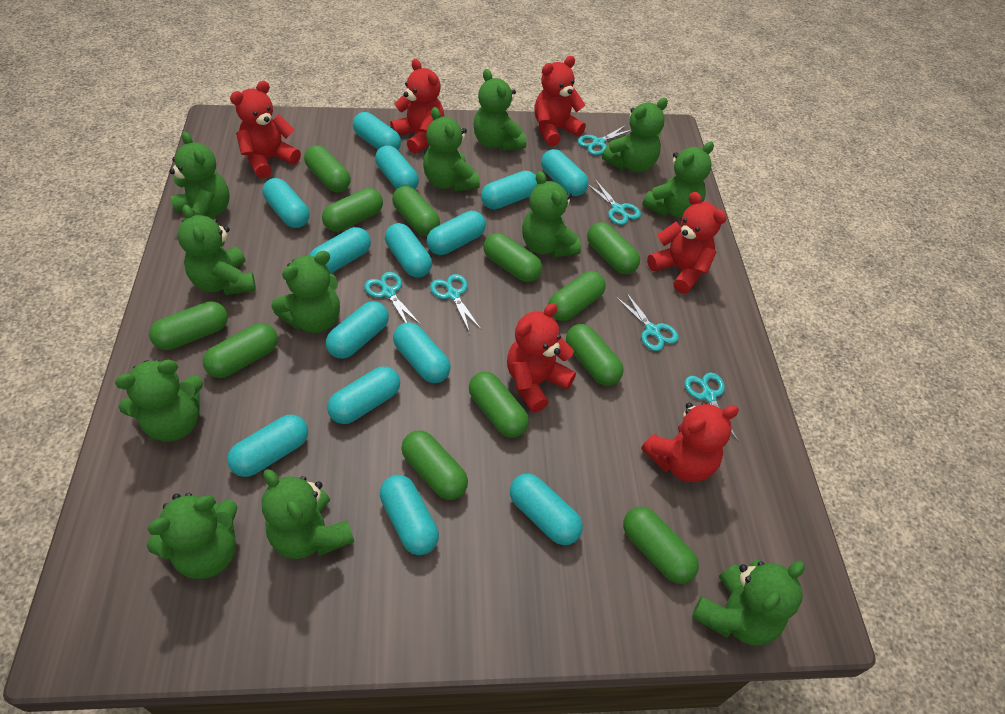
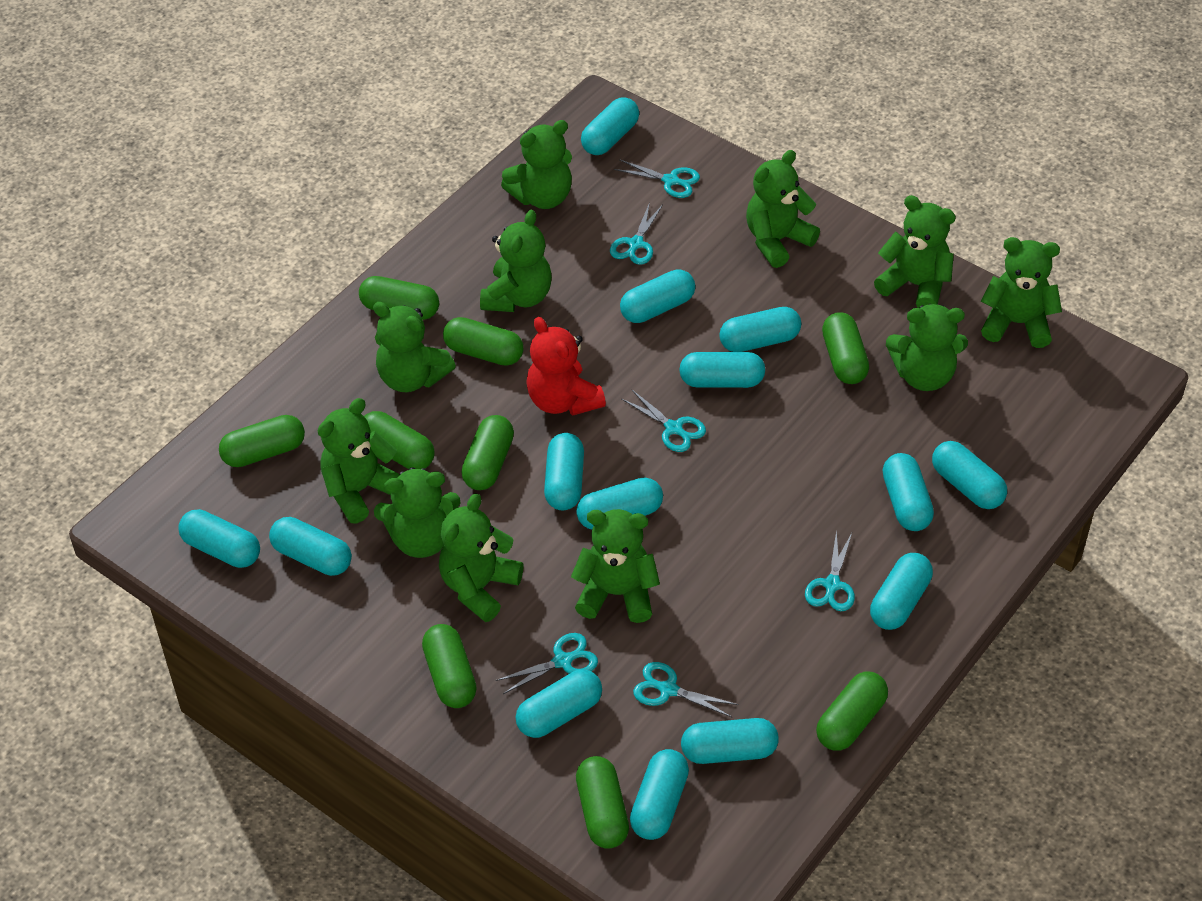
green capsule: 12 -> 9
green teddy bear: 12 -> 11
red teddy bear: 6 -> 1

